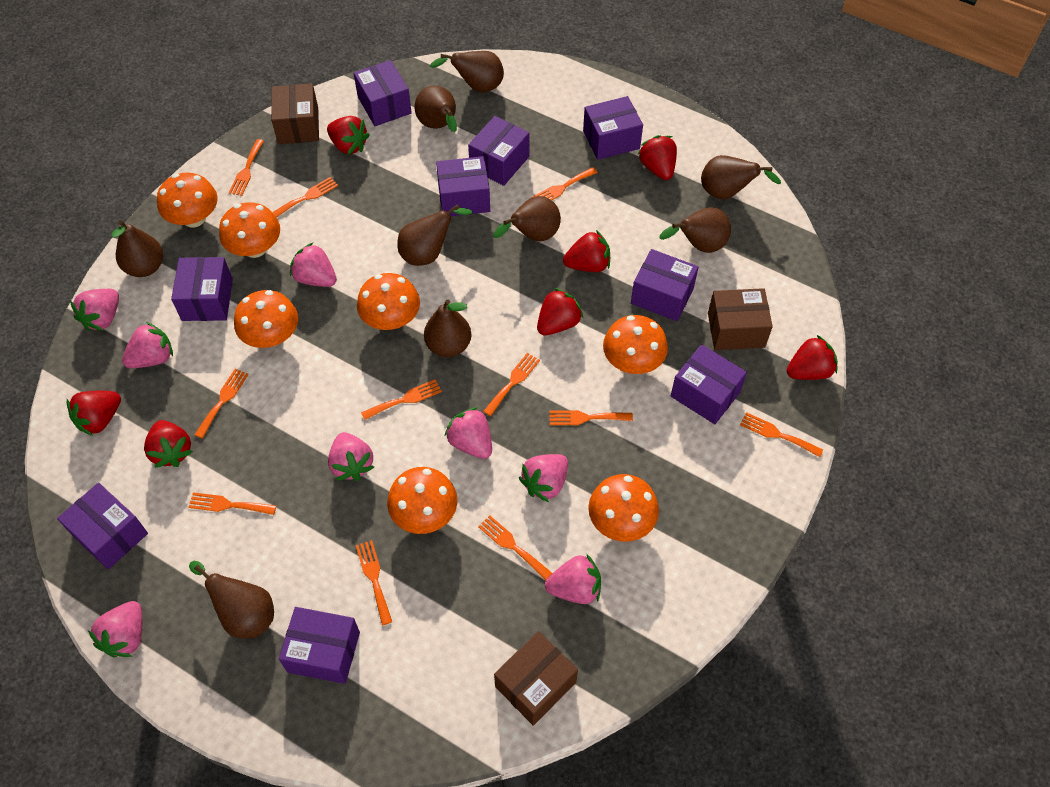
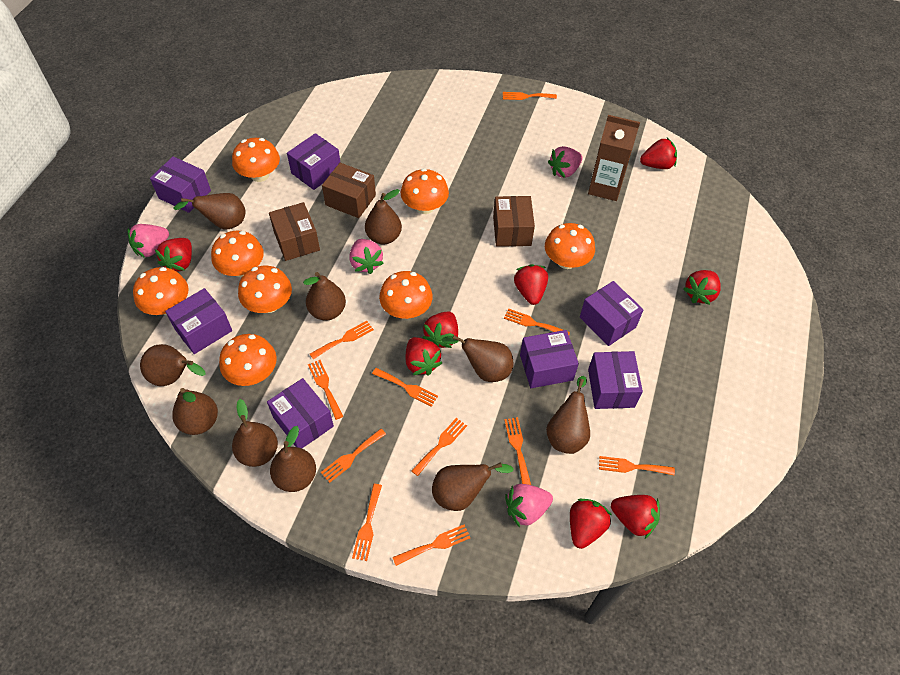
brown carton: 0 -> 1
brown pear: 9 -> 10
orange mushroom: 7 -> 8
pink strawberry: 8 -> 4
purple box: 9 -> 7
red strawberry: 7 -> 8

